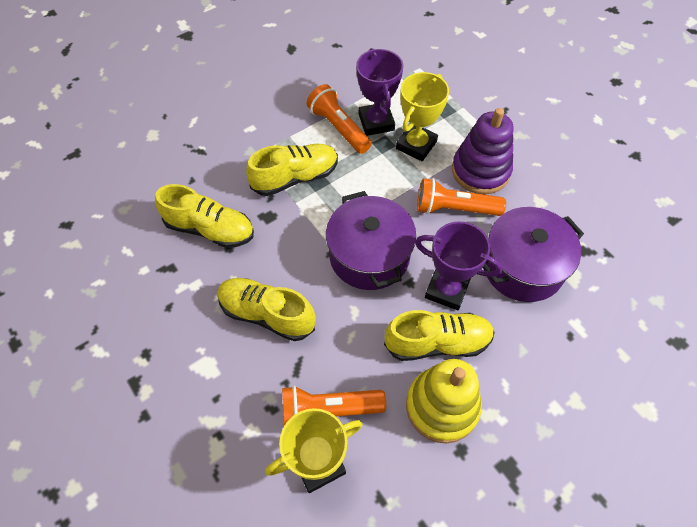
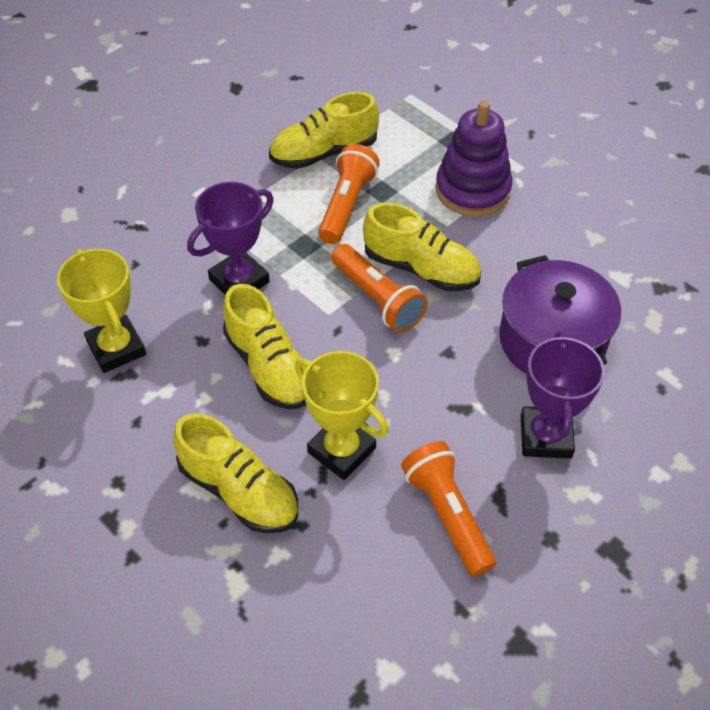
purple pot: 2 -> 1
yellow stacking toy: 1 -> 0

